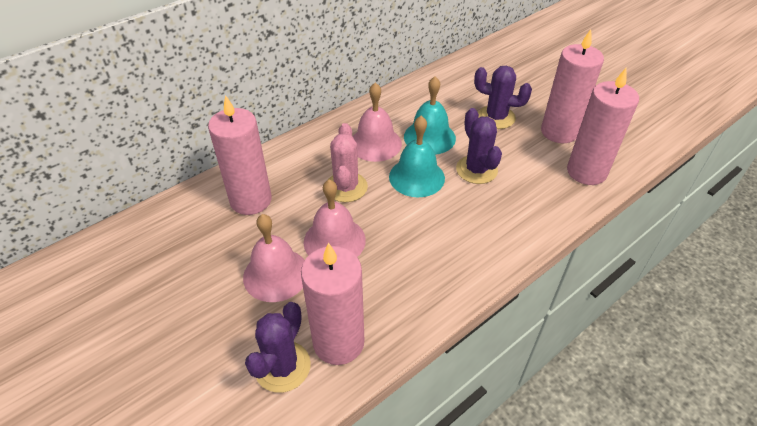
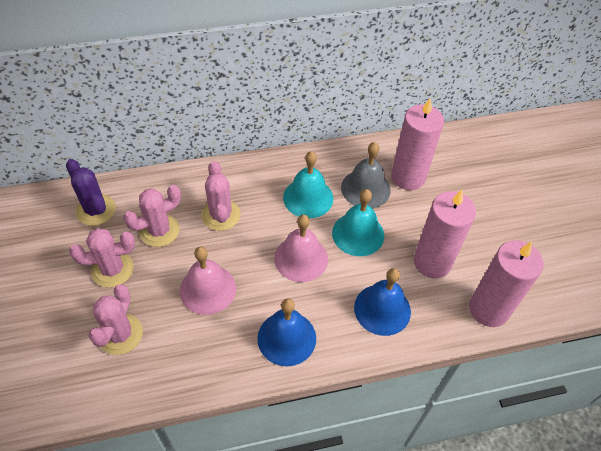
blue bell: 0 -> 2
grey bell: 0 -> 1
pink bell: 3 -> 2
pink cactus: 1 -> 4
pink candle: 4 -> 3
purple cactus: 3 -> 1

